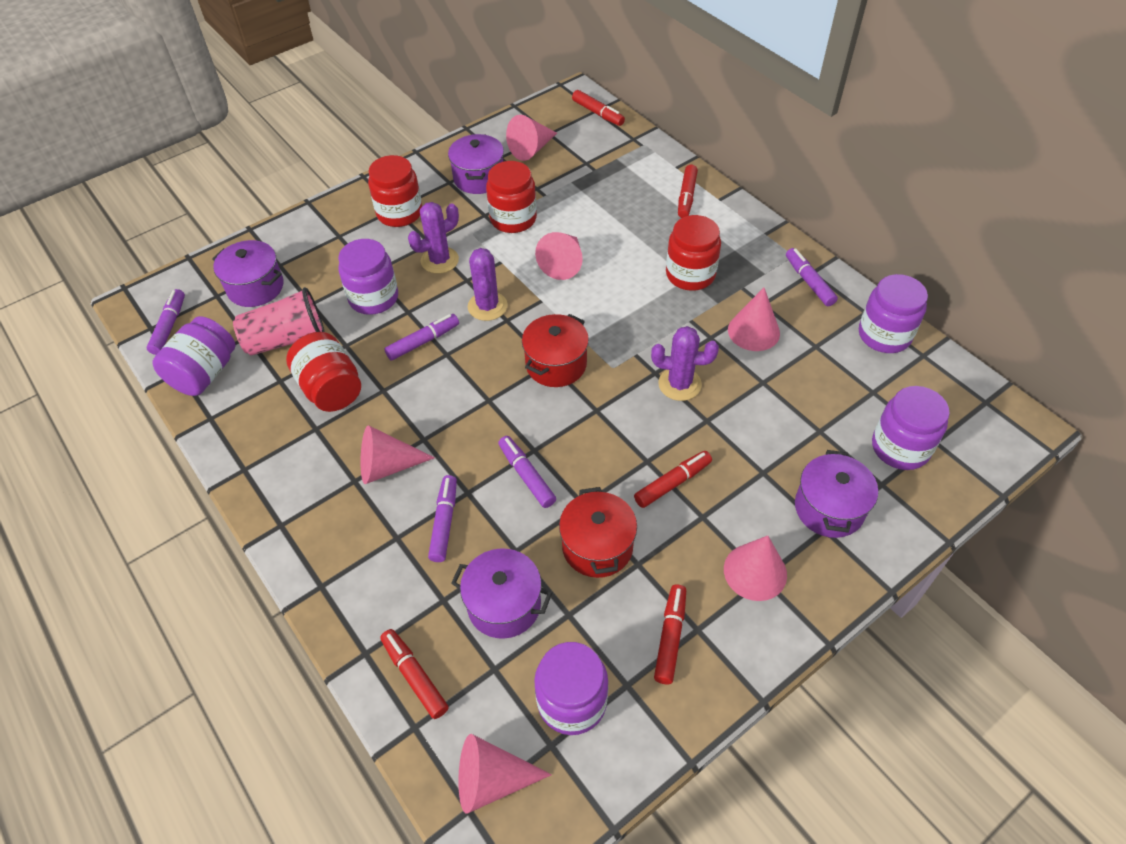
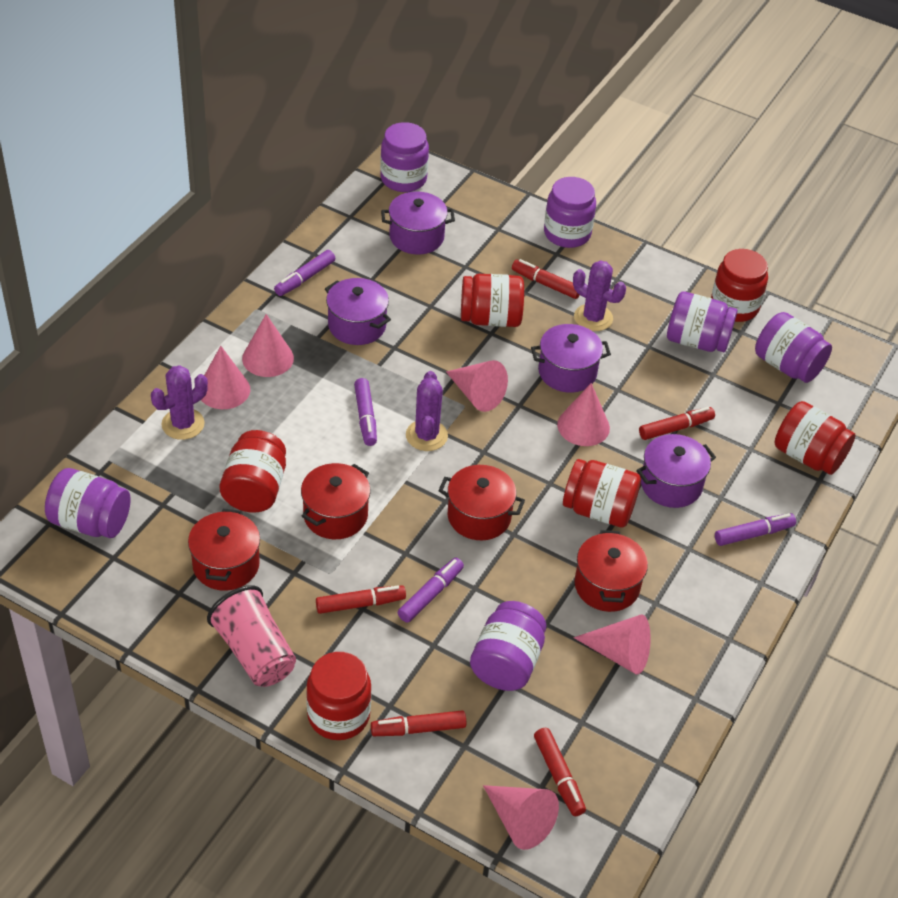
purple jar: 5 -> 6
purple marker: 5 -> 4
red jar: 4 -> 6
red pot: 2 -> 4

